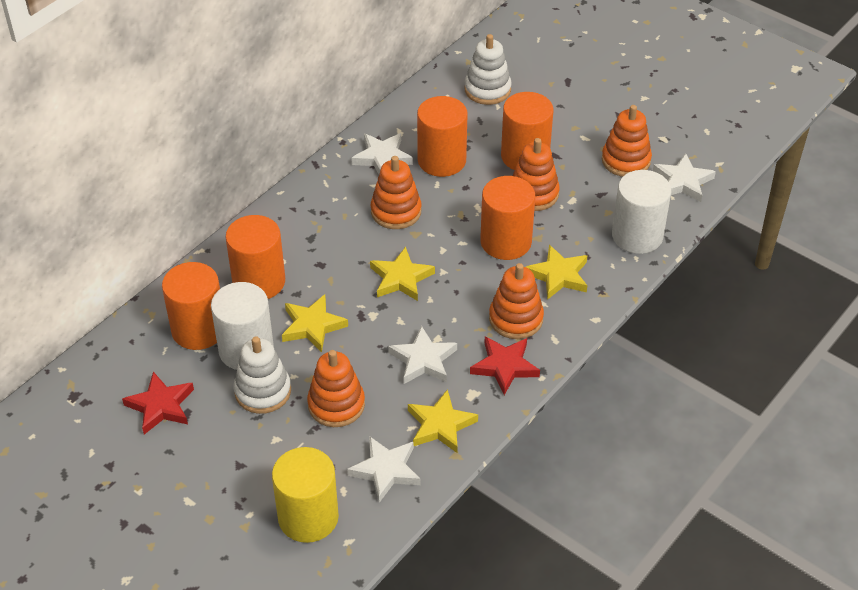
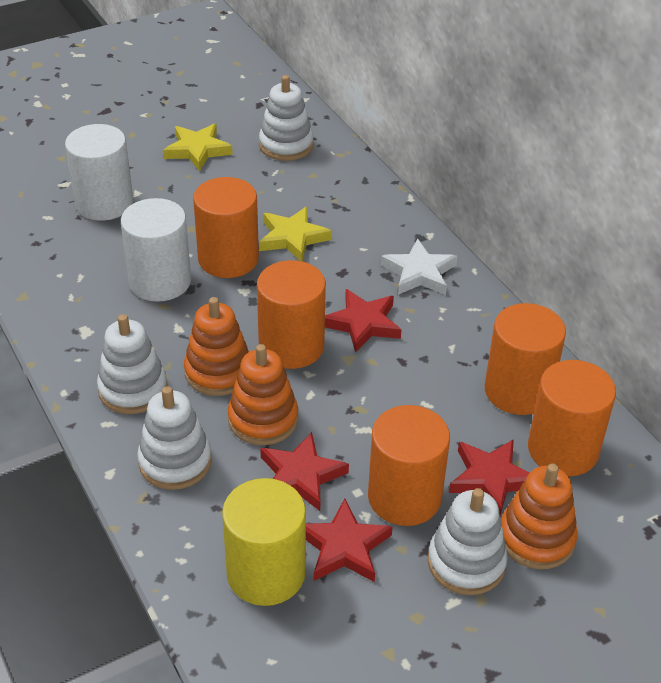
orange stacking toy: 5 -> 3
red star: 2 -> 4
white stacking toy: 2 -> 4
white star: 4 -> 1
yellow star: 4 -> 2

